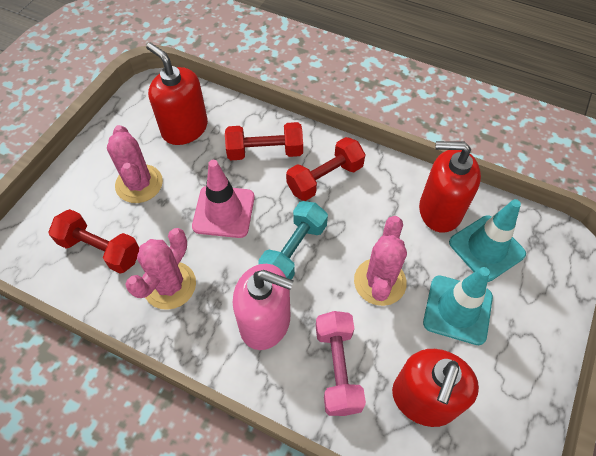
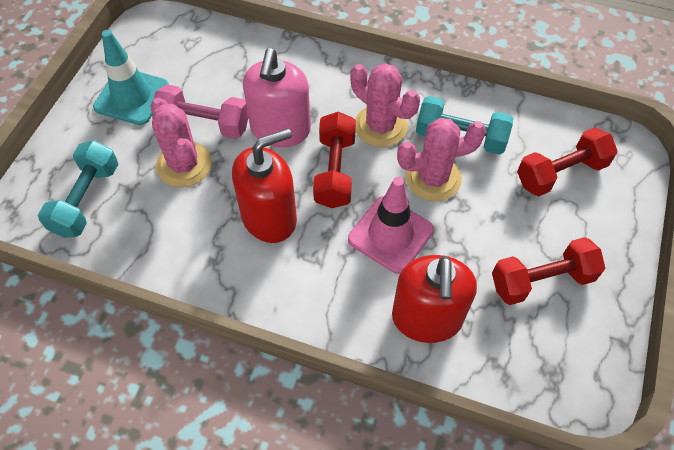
red soap dispenser: 3 -> 2
turquoise dumbbell: 1 -> 2
turquoise traffic cone: 2 -> 1

